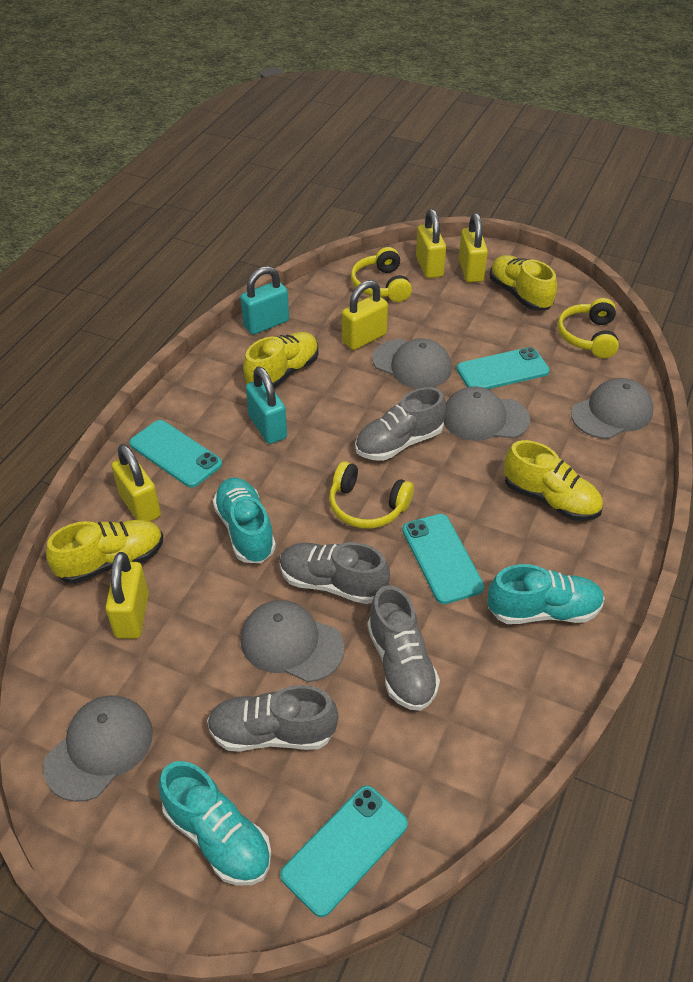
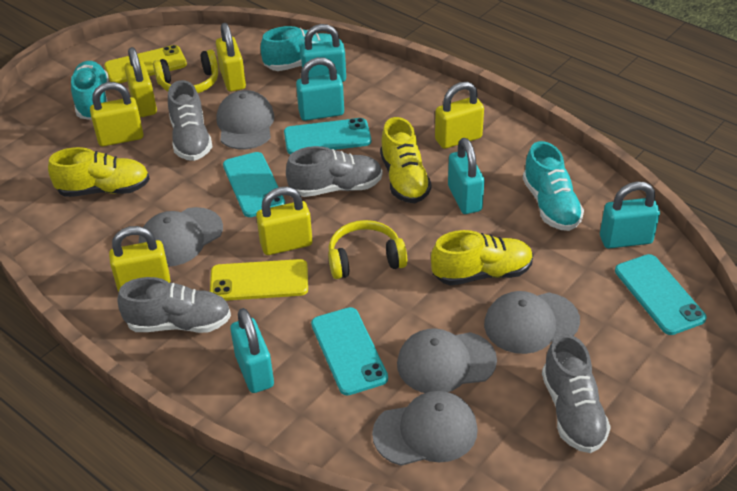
turquoise padlock: 2 -> 5
yellow headphones: 3 -> 2
yellow padlock: 5 -> 6
yellow phone: 0 -> 2
yellow shoe: 4 -> 3

